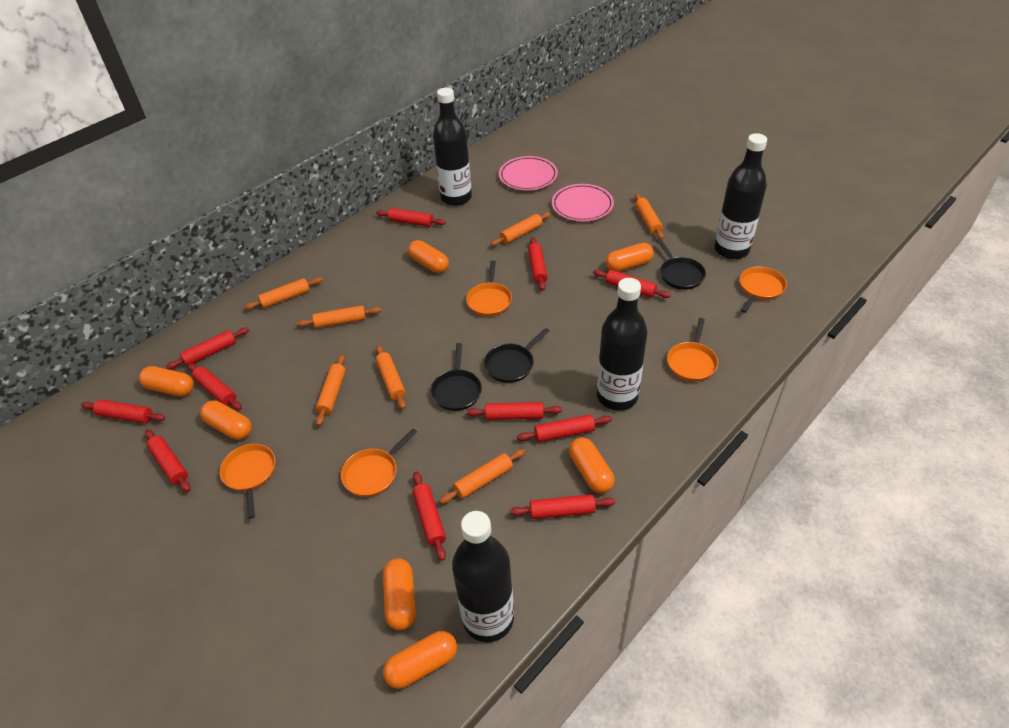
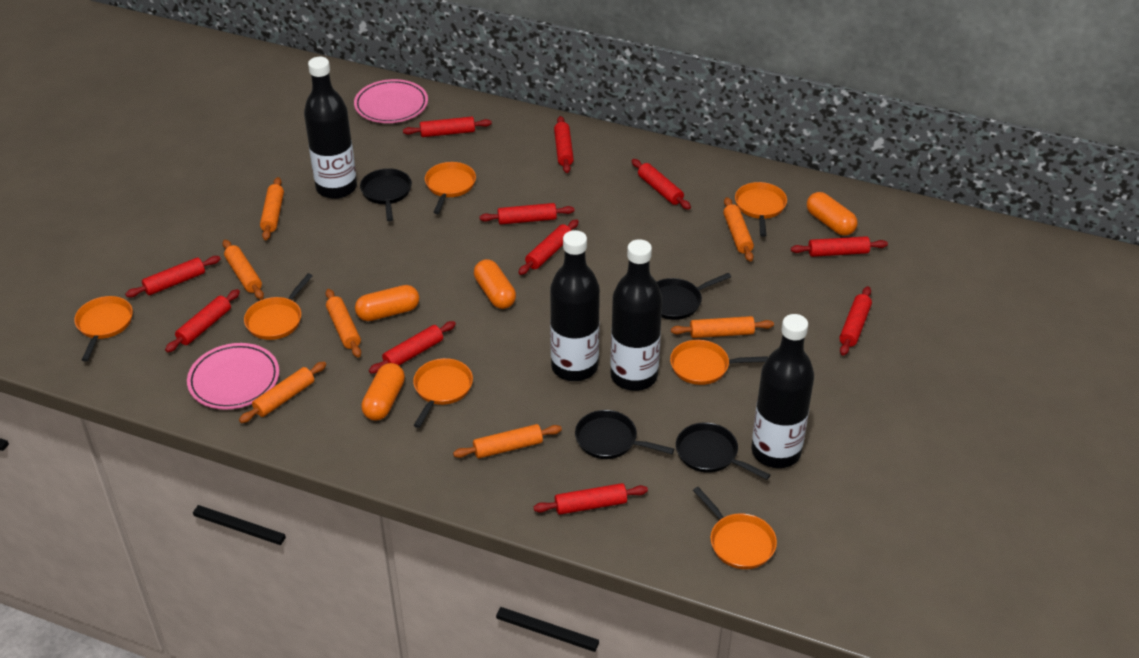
black pan: 3 -> 4
orange capsule: 7 -> 4
orange pan: 5 -> 7

